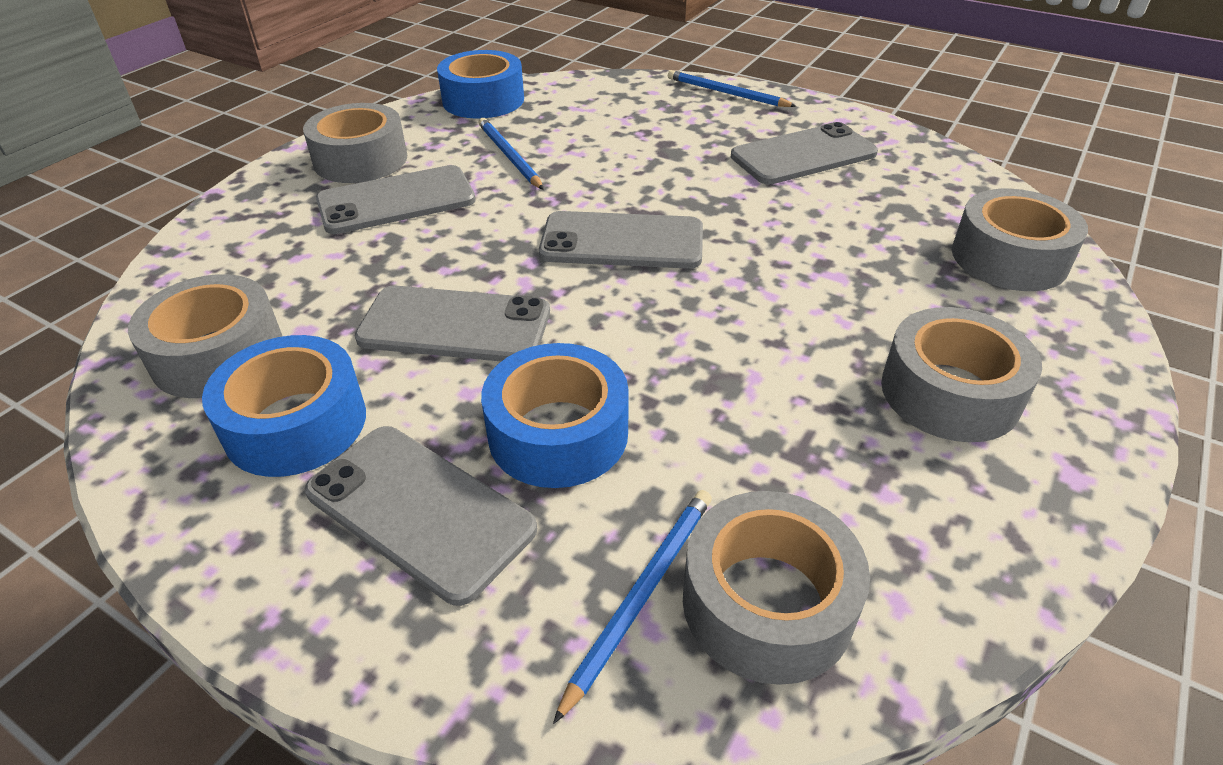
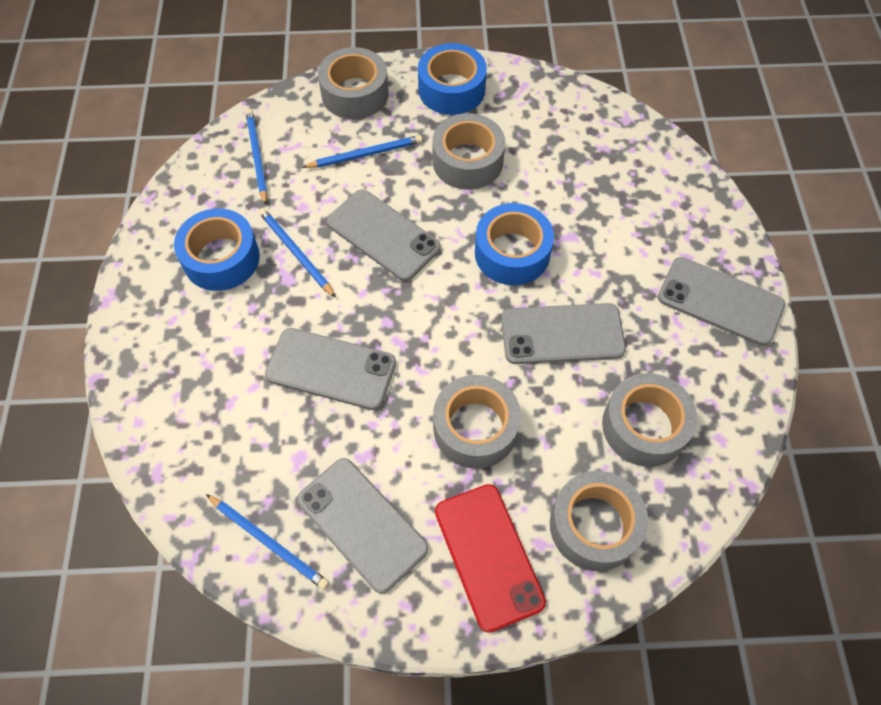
blue pencil: 3 -> 4
red phone: 0 -> 1

